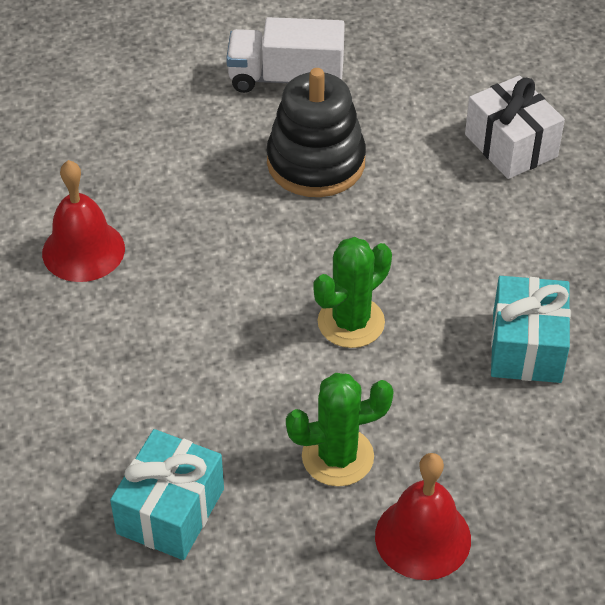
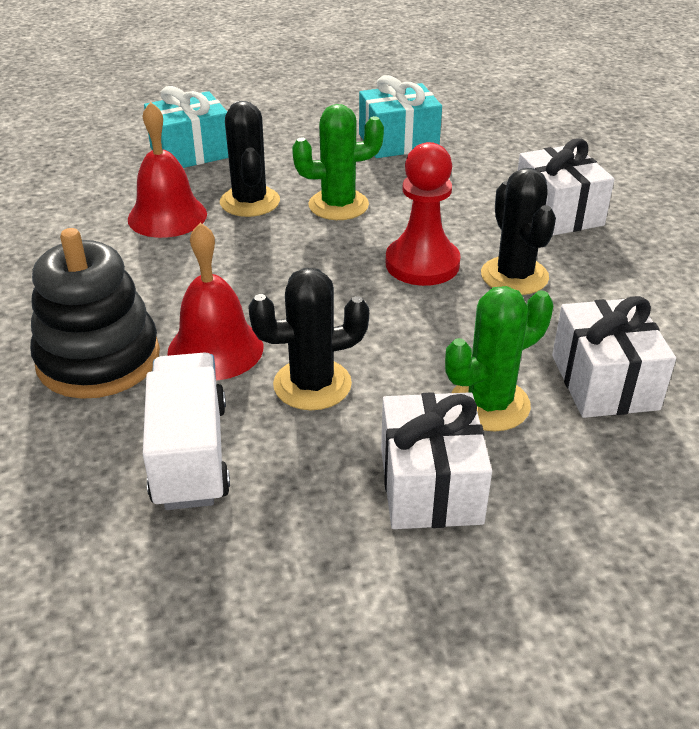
black cactus: 0 -> 3
red pawn: 0 -> 1
white gift: 1 -> 3

